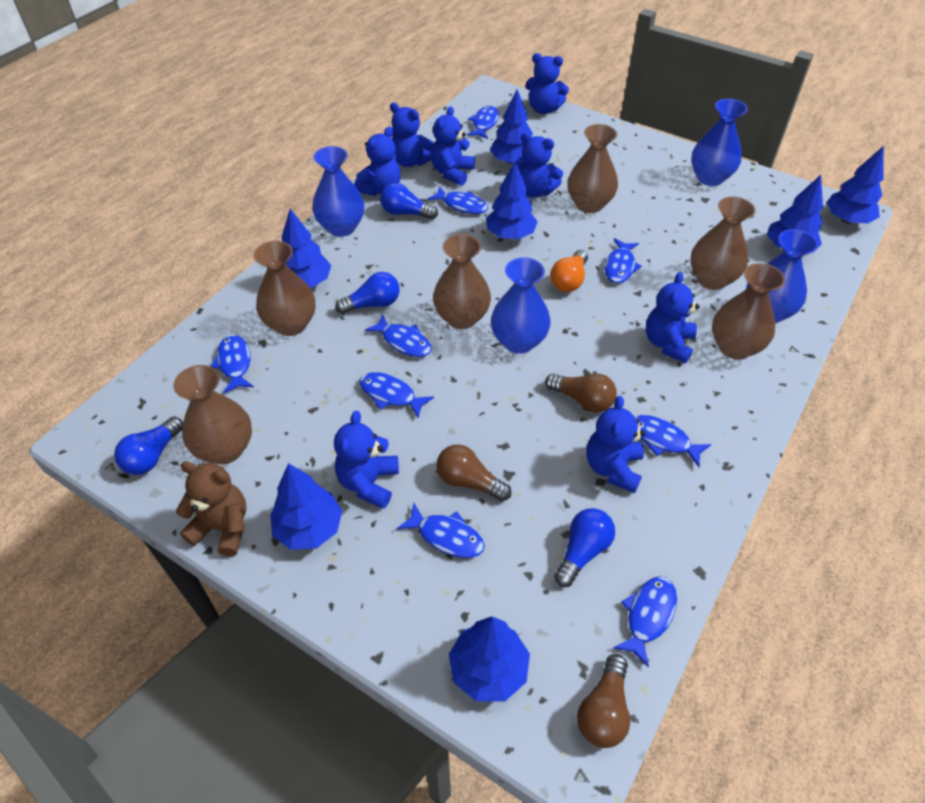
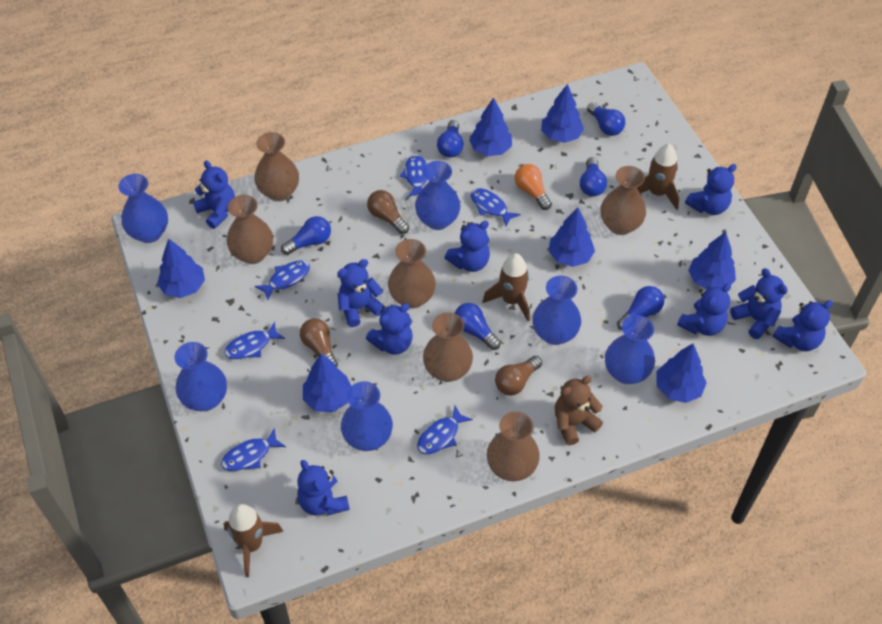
blue fish: 9 -> 6
blue light bulb: 4 -> 6
blue teddy bear: 8 -> 9
blue vase: 4 -> 6
brown rocket: 0 -> 3

